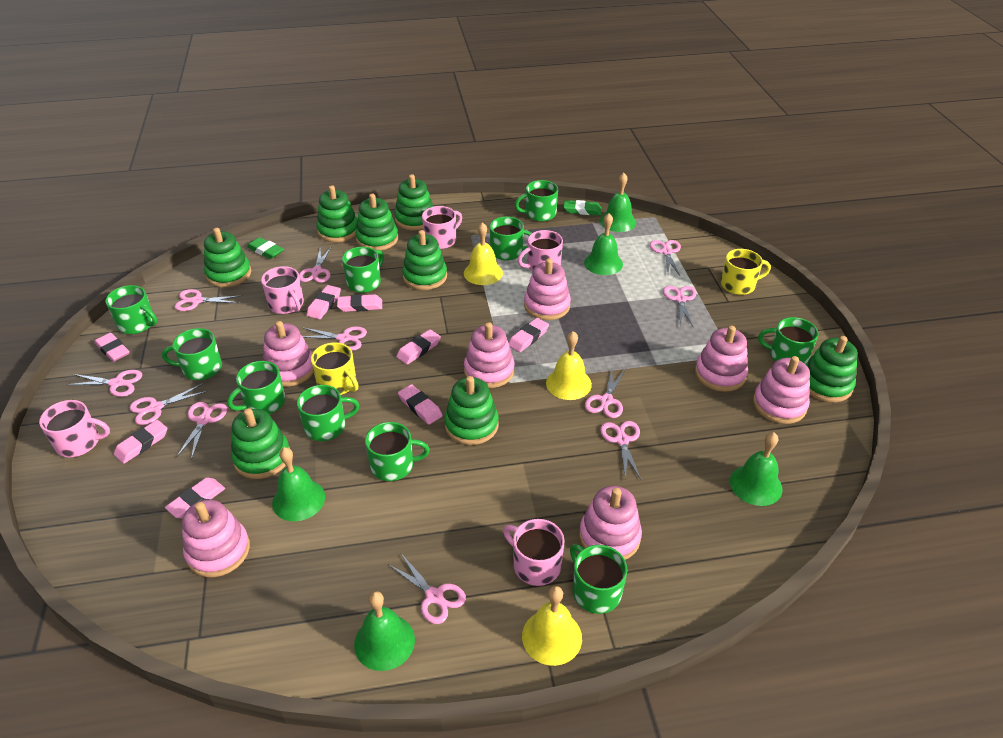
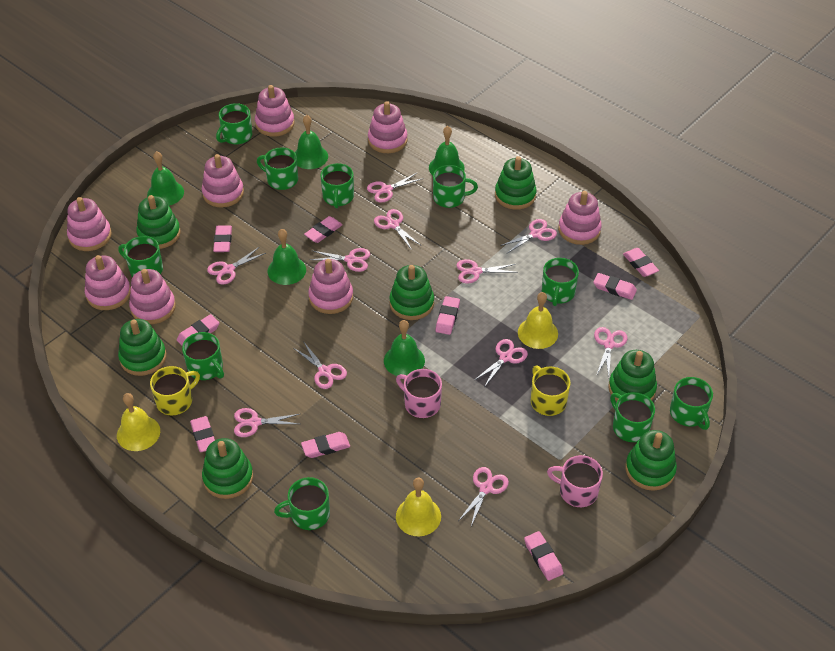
green eraser: 2 -> 0
green stacking toy: 8 -> 7
pink eraser: 8 -> 9
pink mug: 5 -> 2
pink stacking toy: 7 -> 8

